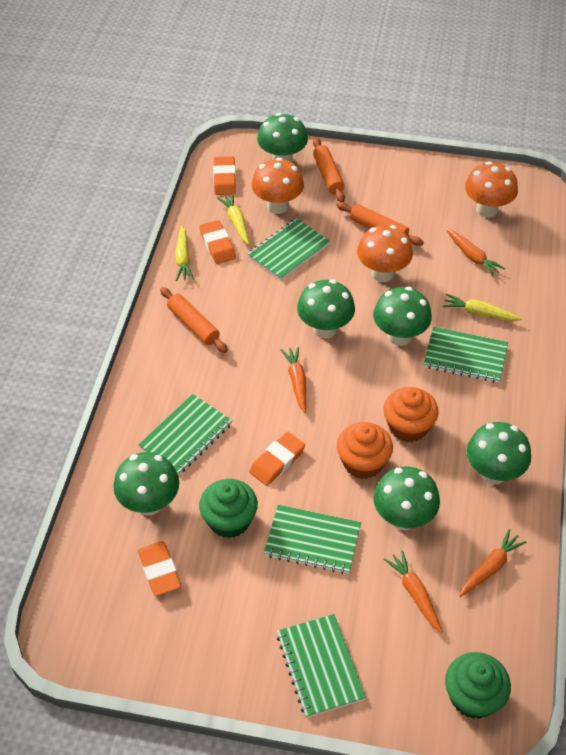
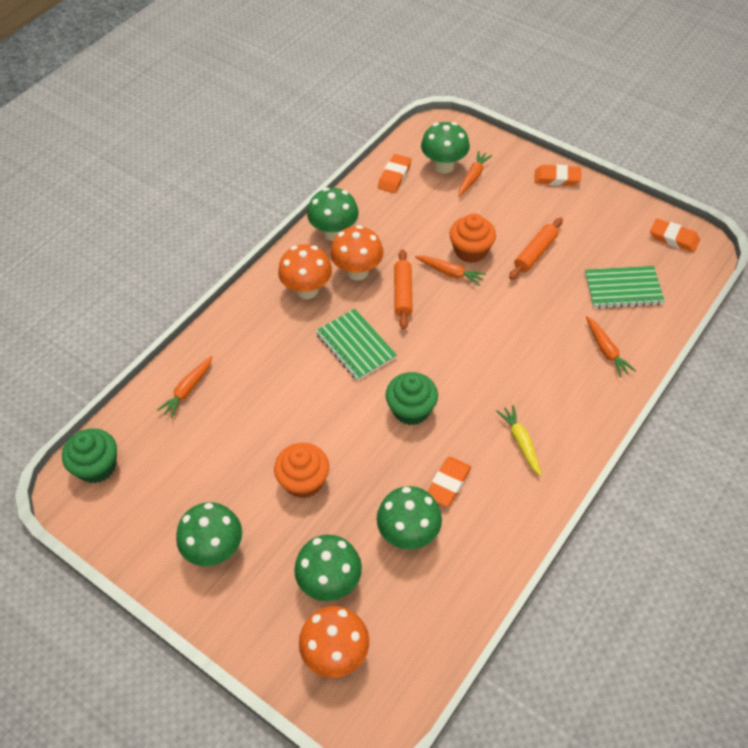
green mushroom: 6 -> 5
green notebook: 5 -> 2
orange rolling pin: 3 -> 2
yellow carrot: 3 -> 1

